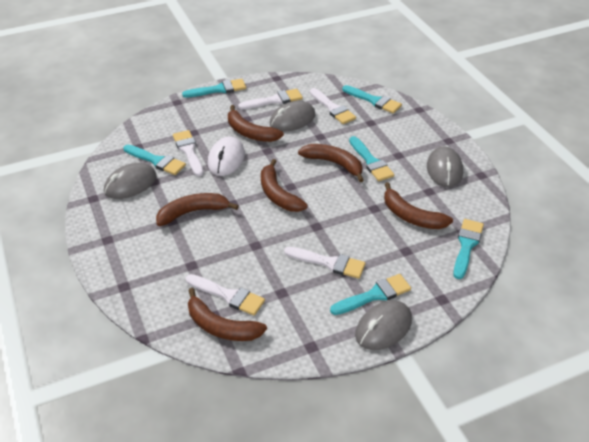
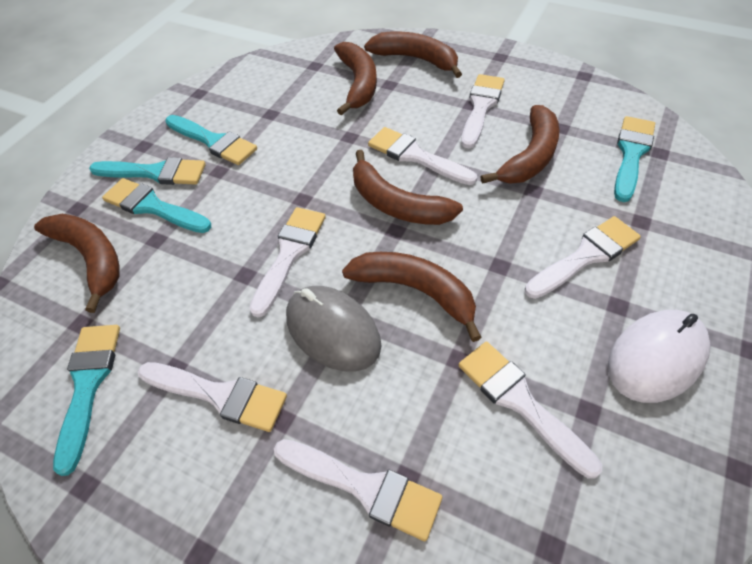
grey mouse: 4 -> 1
turquoise brush: 6 -> 5
white brush: 5 -> 7

